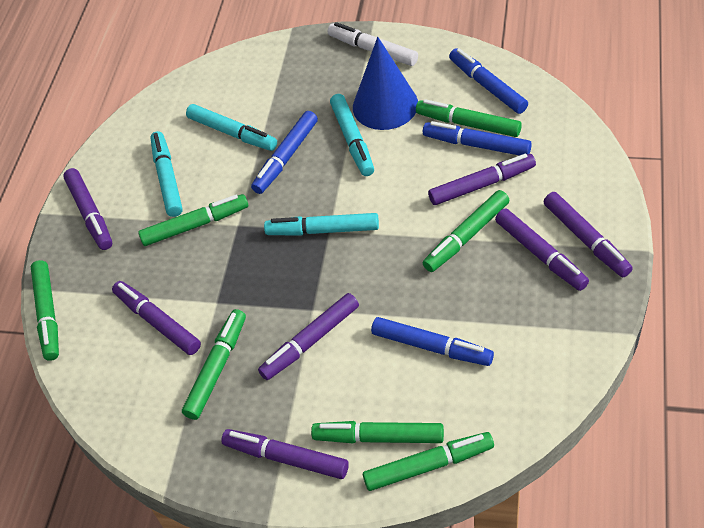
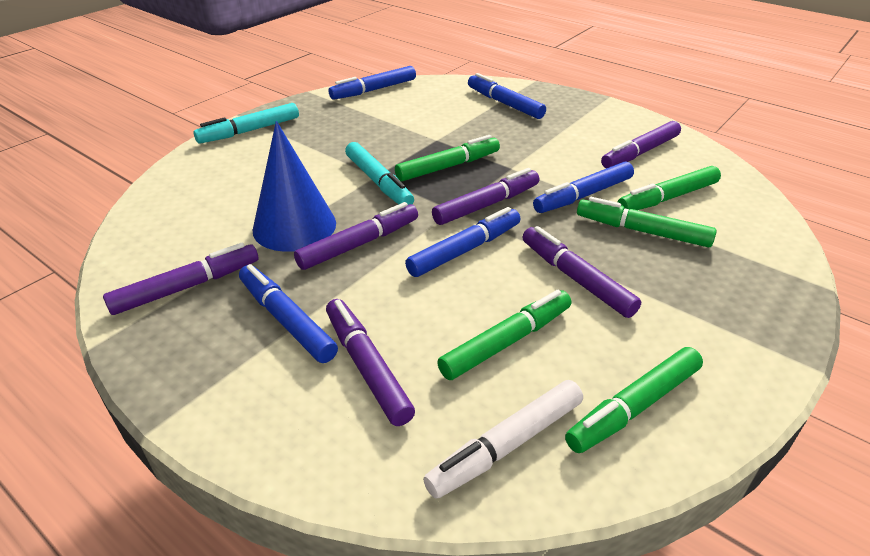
blue marker: 4 -> 5
green marker: 7 -> 5
purple marker: 7 -> 6
turquoise marker: 4 -> 2

